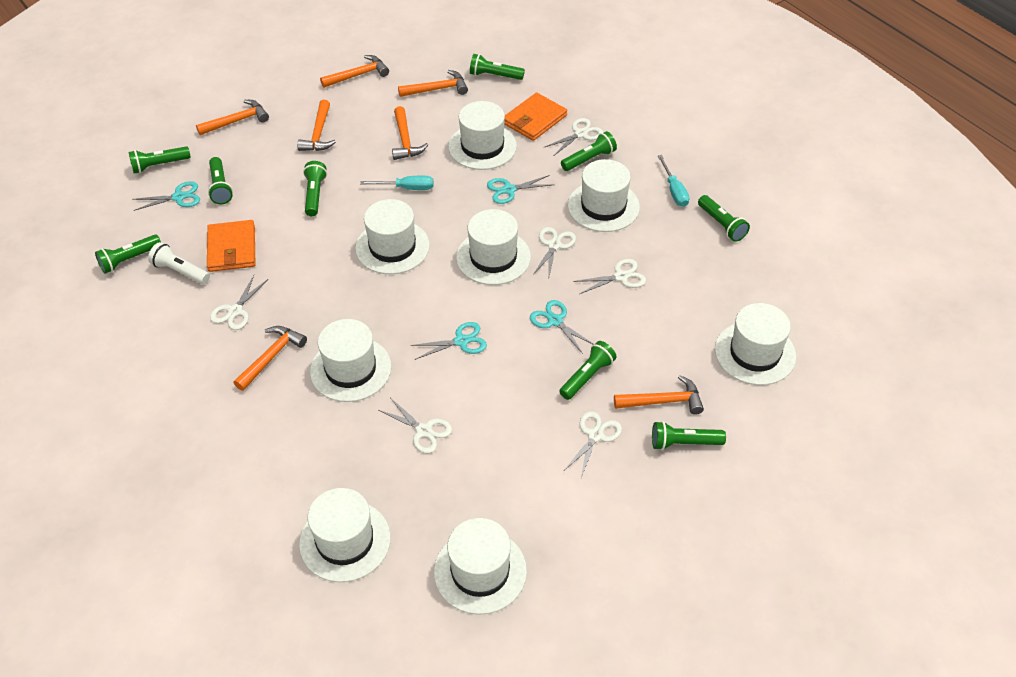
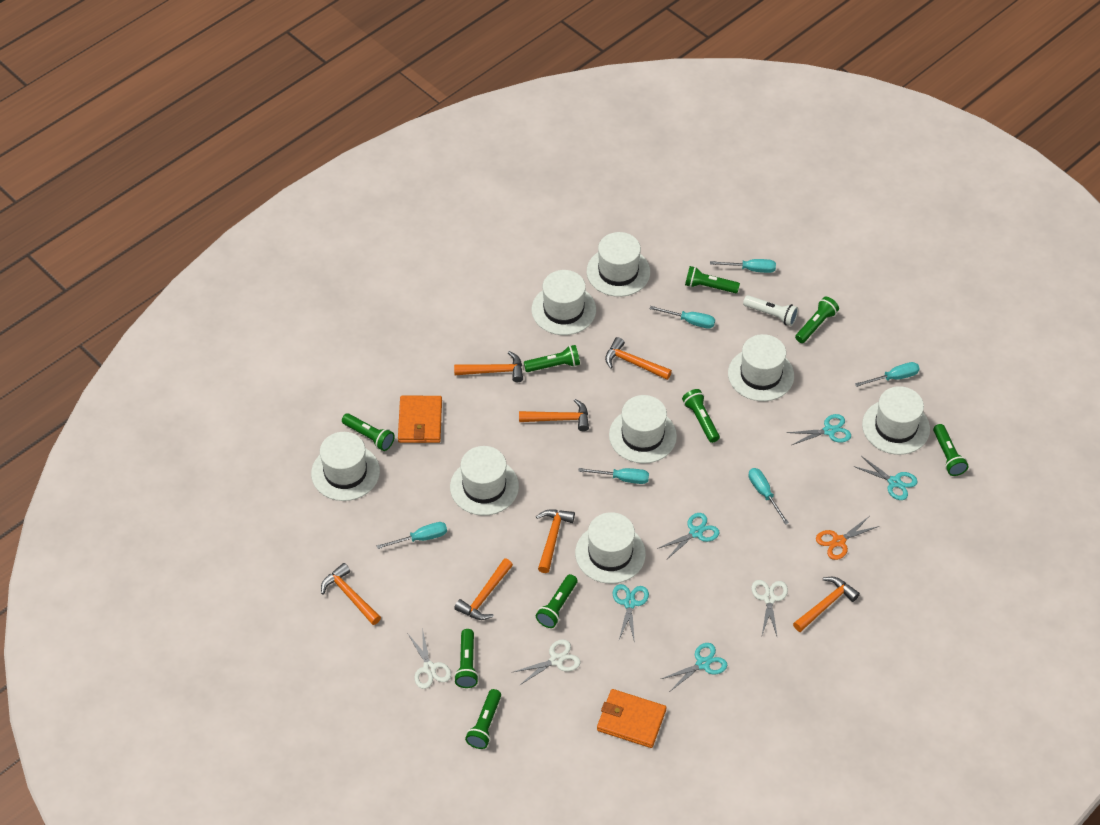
orange scissors: 0 -> 1
turquoise scissors: 4 -> 5
turquoise screwdriver: 2 -> 6
white scissors: 6 -> 3

